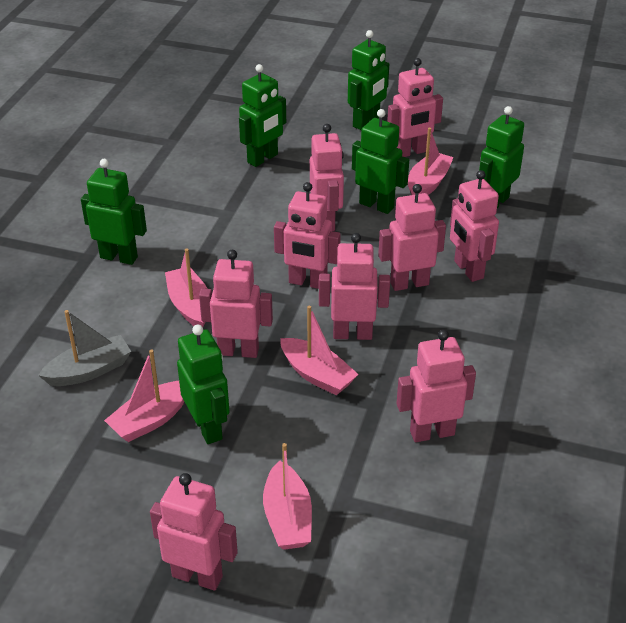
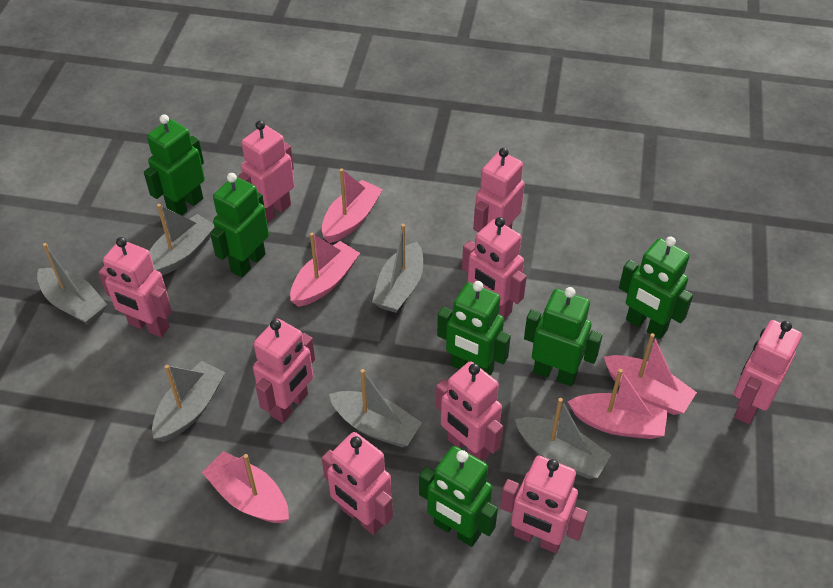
grey boat: 1 -> 6

